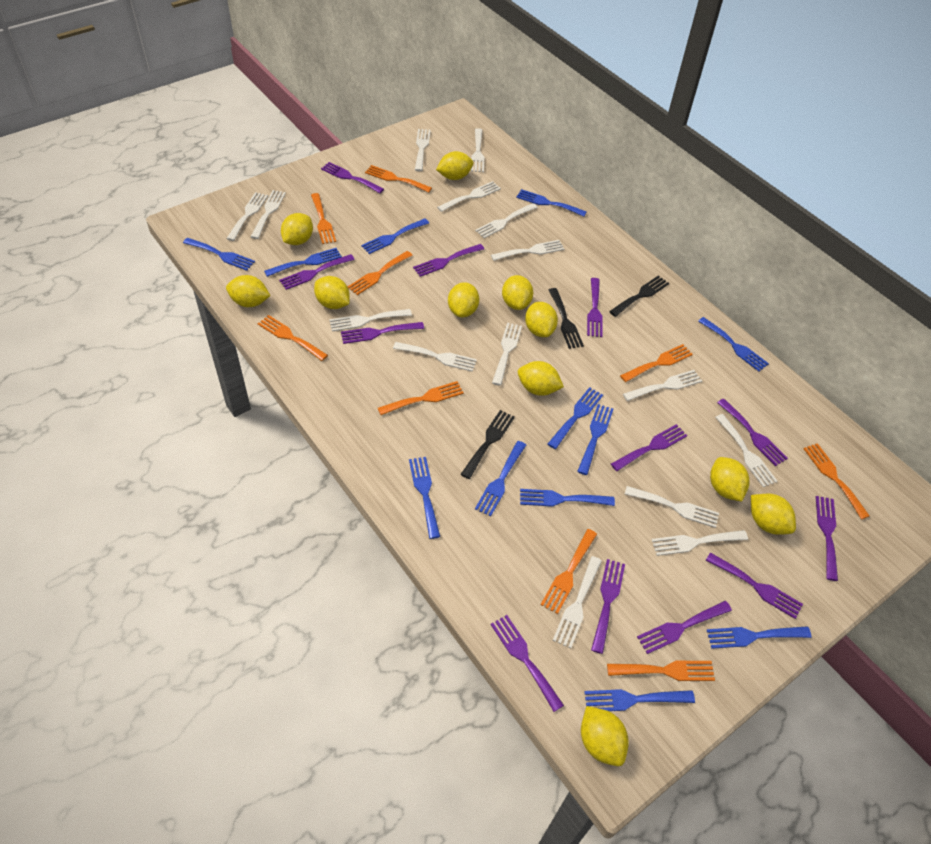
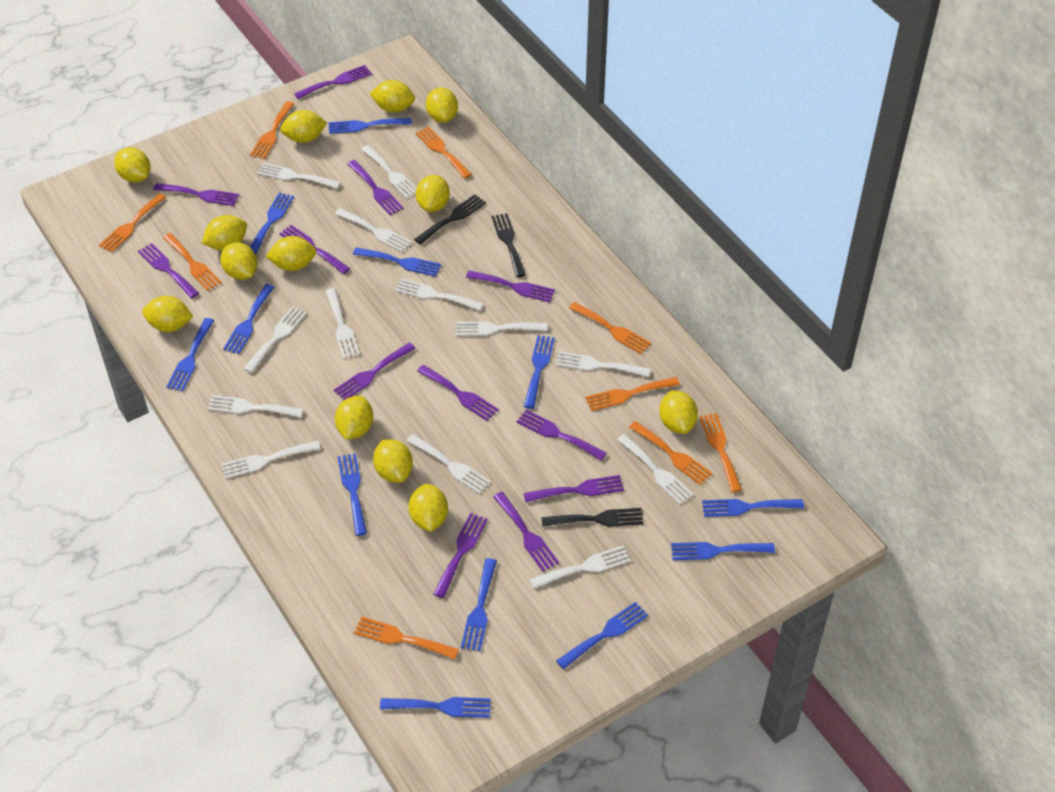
white fork: 15 -> 13
yellow lemon: 11 -> 13

